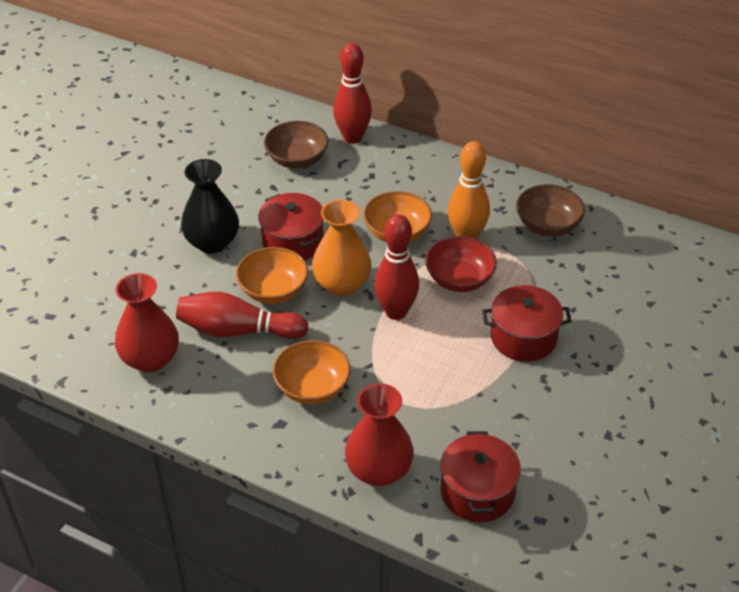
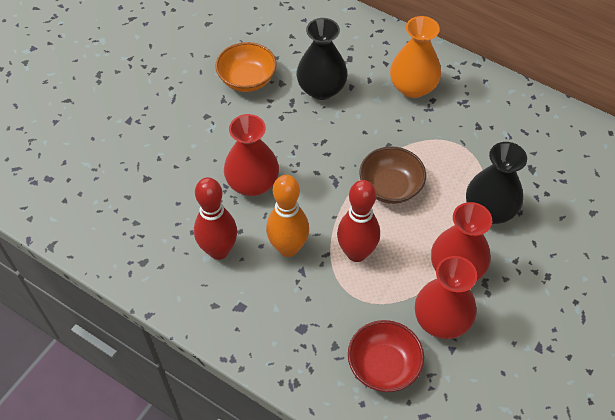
black vase: 1 -> 2
brown bowl: 2 -> 1
orange bowl: 3 -> 1
red bowling pin: 3 -> 2
red pot: 3 -> 0
red vase: 2 -> 3

